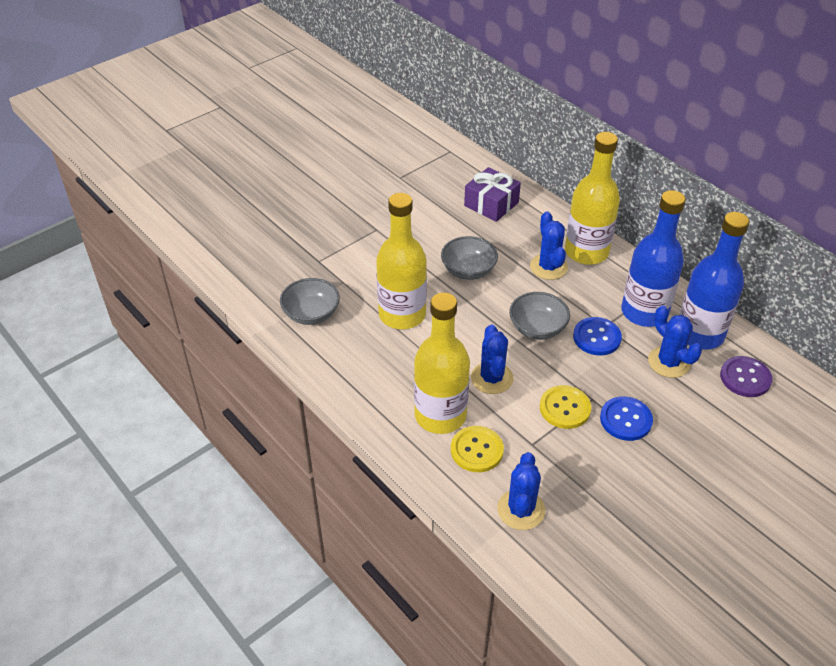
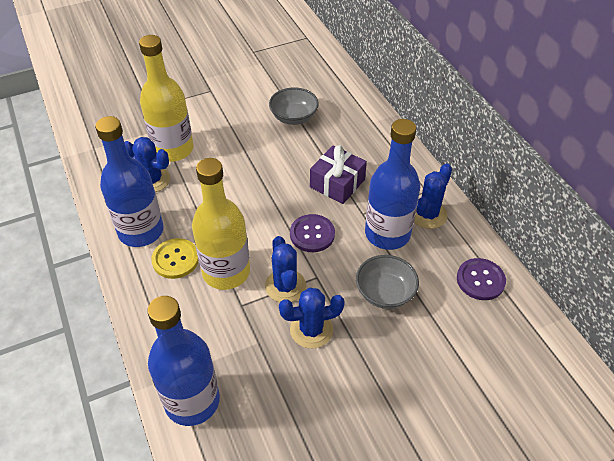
blue bottle: 2 -> 3
blue button: 2 -> 0
grey bowl: 3 -> 2
purple button: 1 -> 2
yellow bottle: 3 -> 2
yellow button: 2 -> 1

